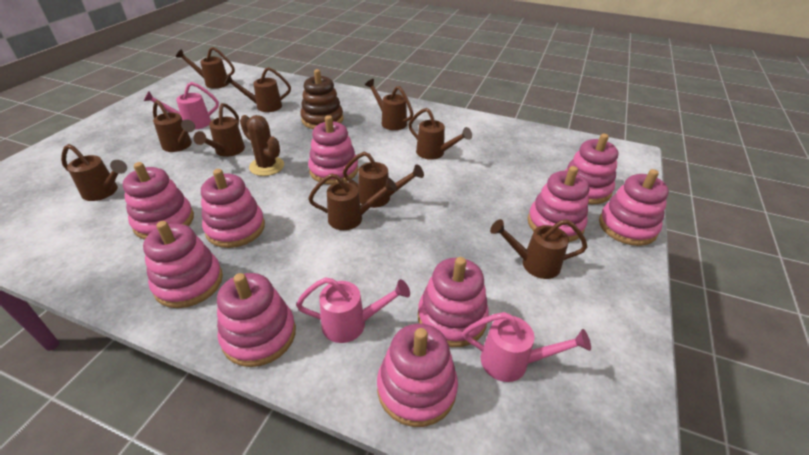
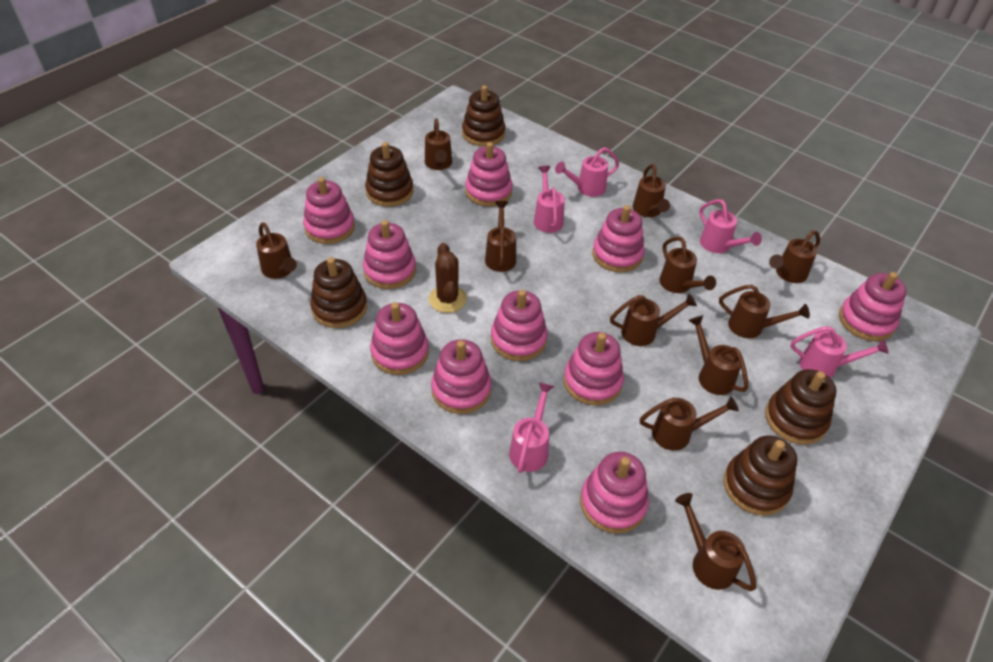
brown stacking toy: 1 -> 5
brown watering can: 10 -> 11
pink watering can: 3 -> 5

